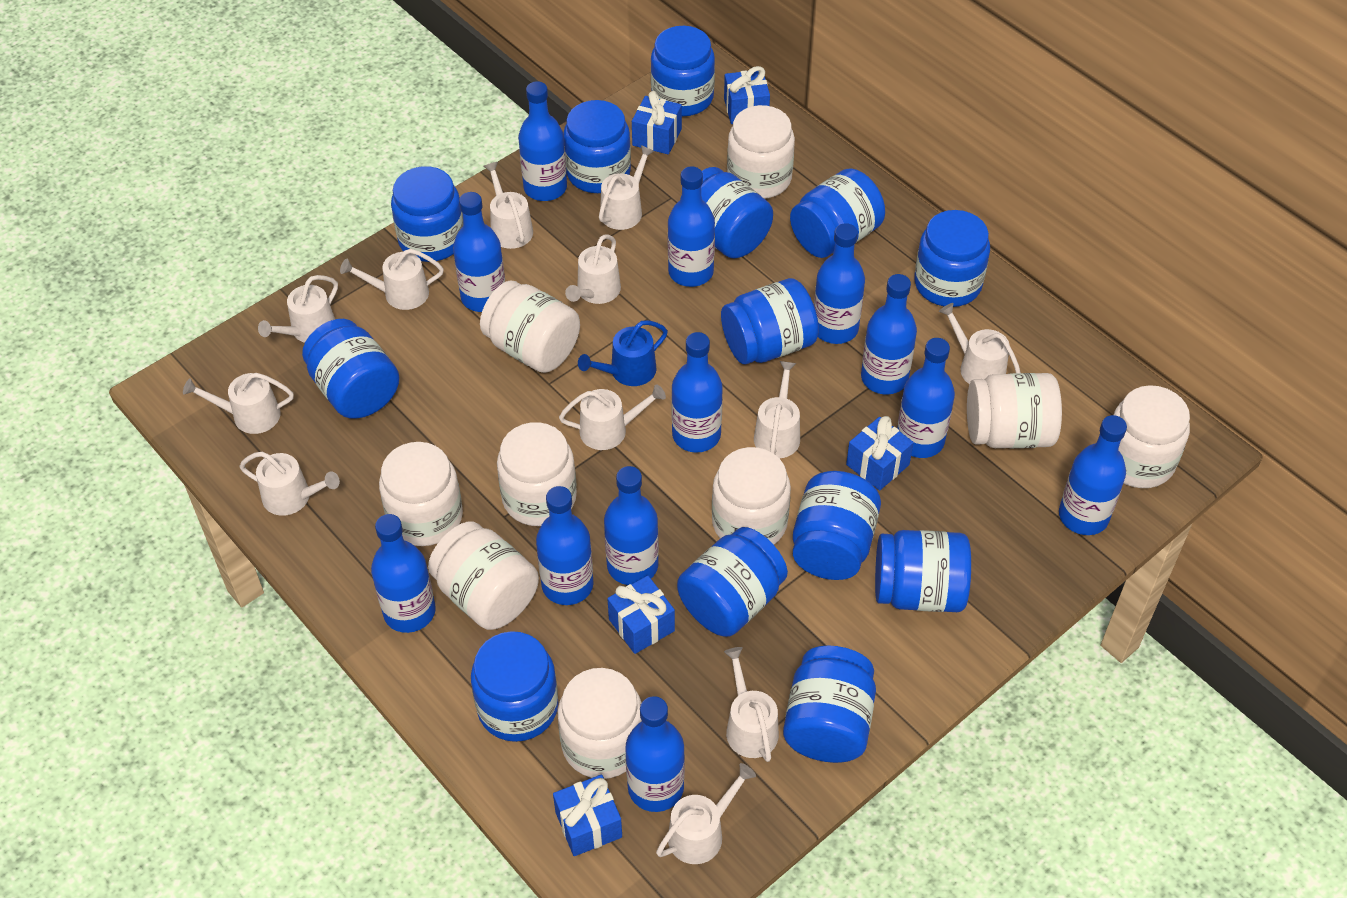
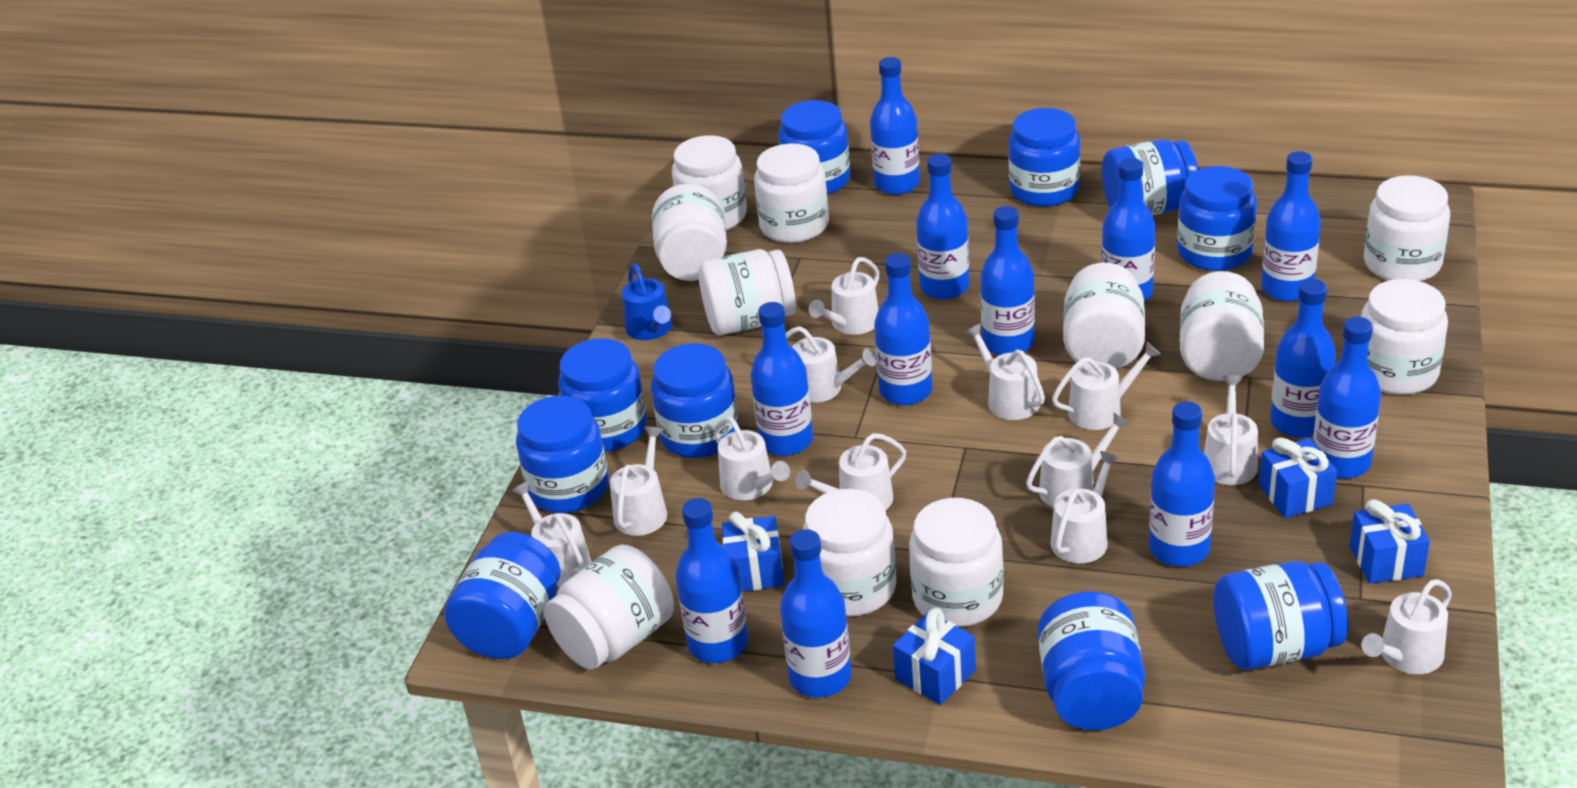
blue gift: 5 -> 4
blue jar: 13 -> 10
white jar: 9 -> 11

